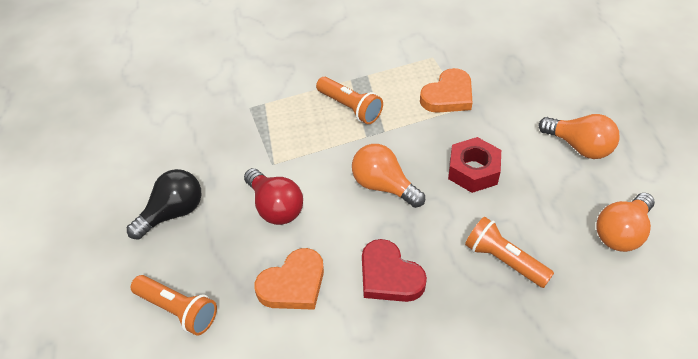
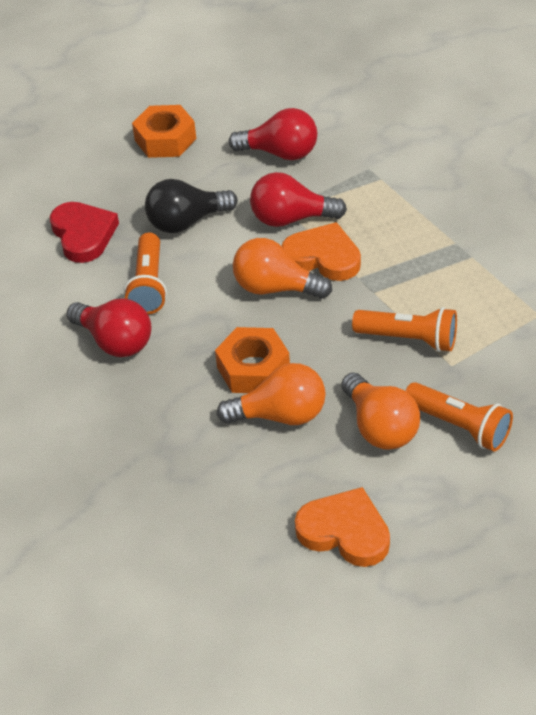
orange nut: 0 -> 2
red light bulb: 1 -> 3
red nut: 1 -> 0

